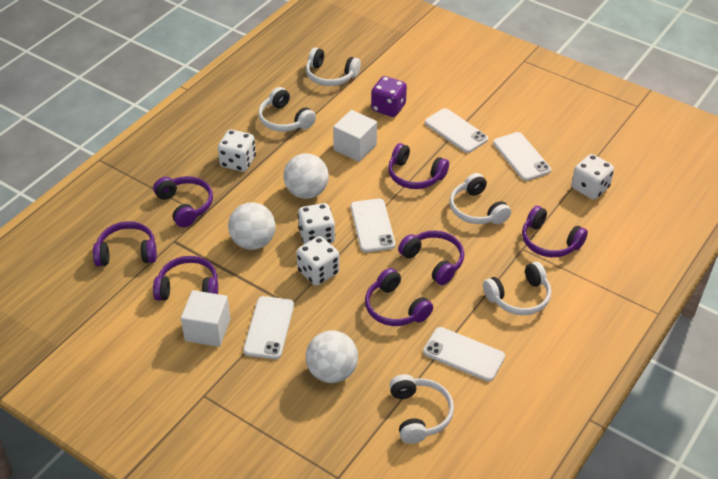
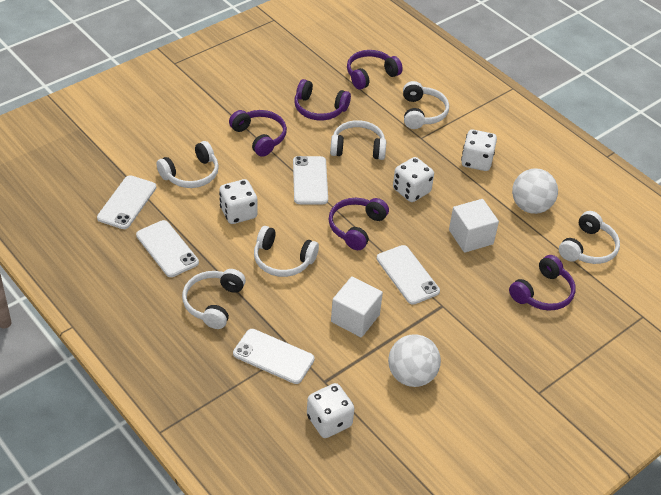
purple dice: 1 -> 0
purple headphones: 7 -> 5
white ball: 3 -> 2
white headphones: 5 -> 6

